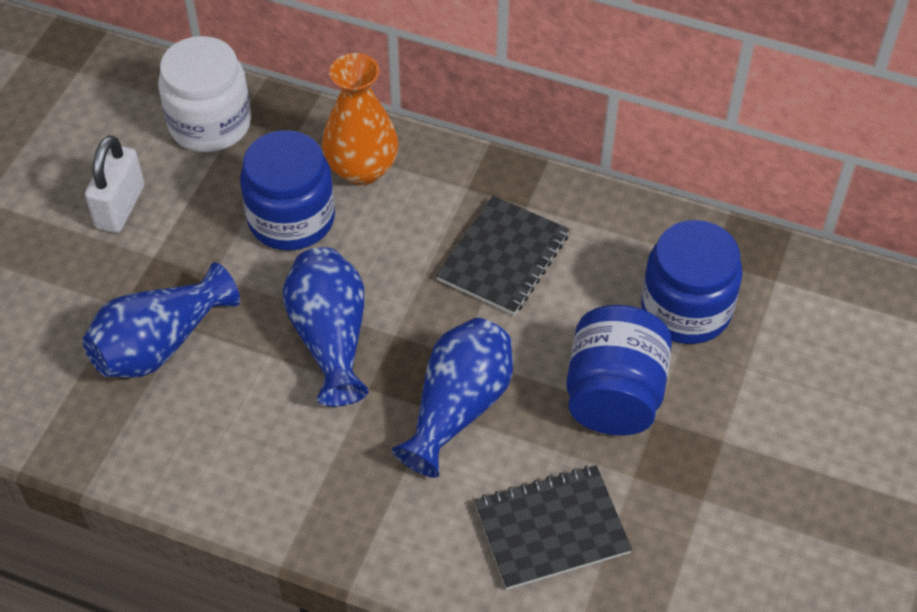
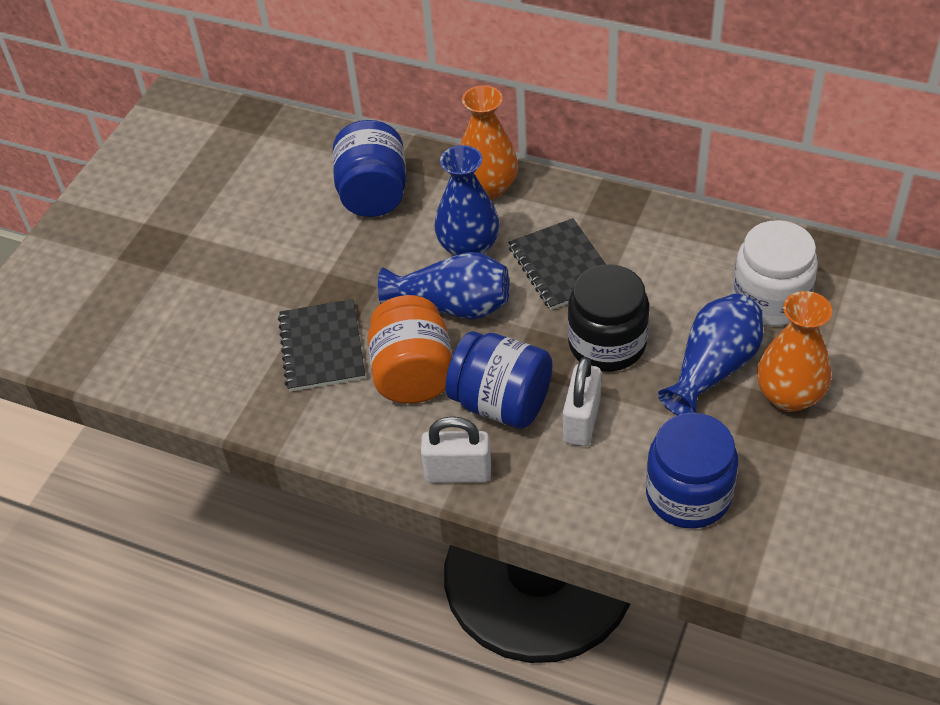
black jar: 0 -> 1
orange jar: 0 -> 1
orange vase: 1 -> 2
white padlock: 1 -> 2

